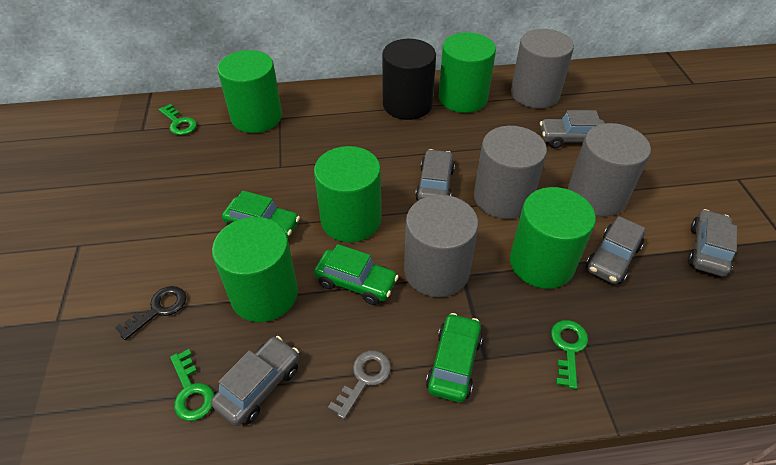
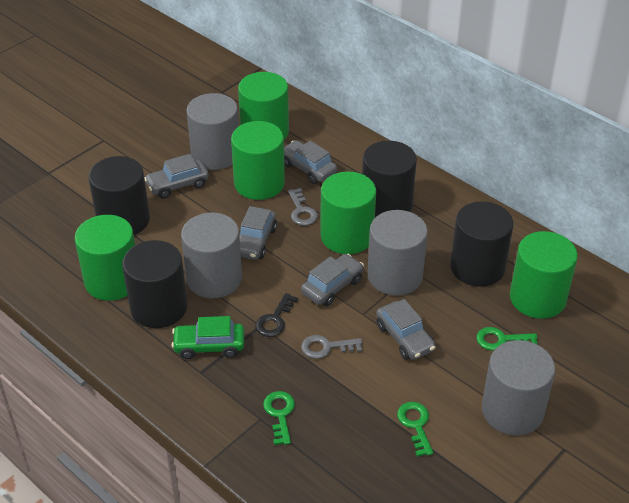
black cylinder: 1 -> 4
green car: 3 -> 1
grey key: 1 -> 2

